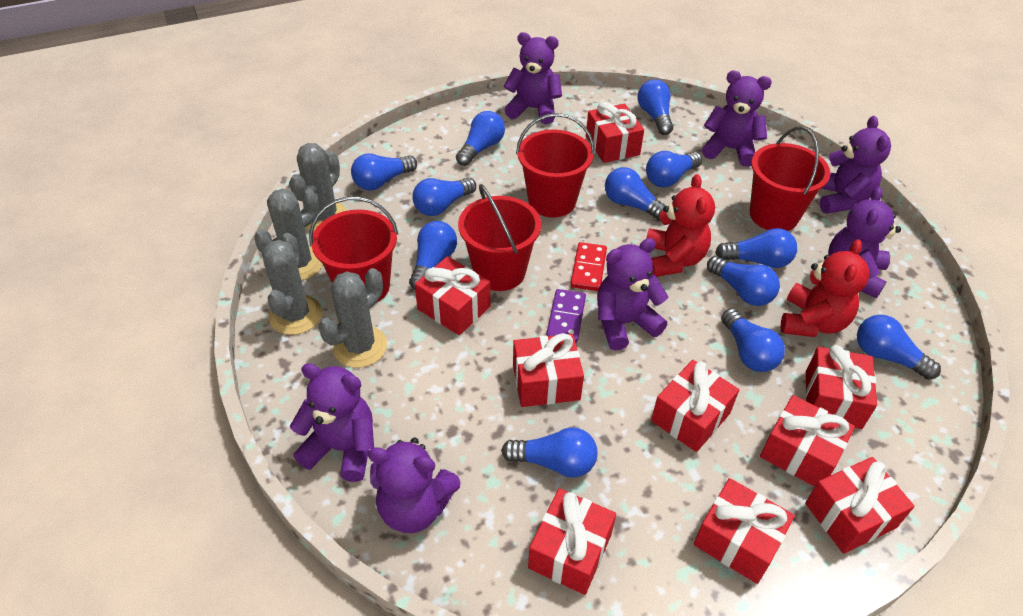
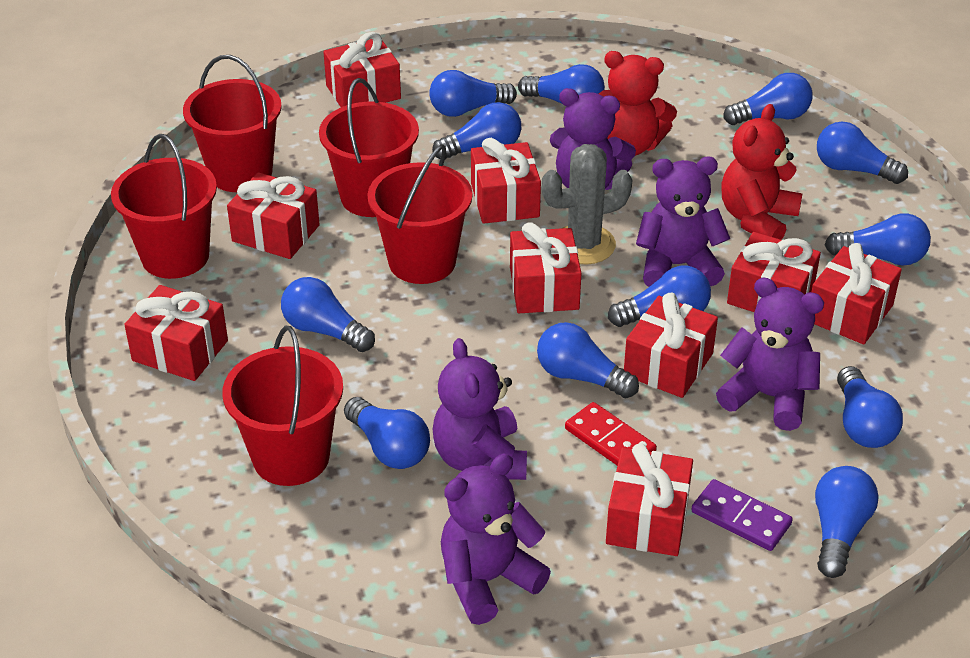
grey cactus: 4 -> 1
purple teddy bear: 7 -> 5
red bucket: 4 -> 5

